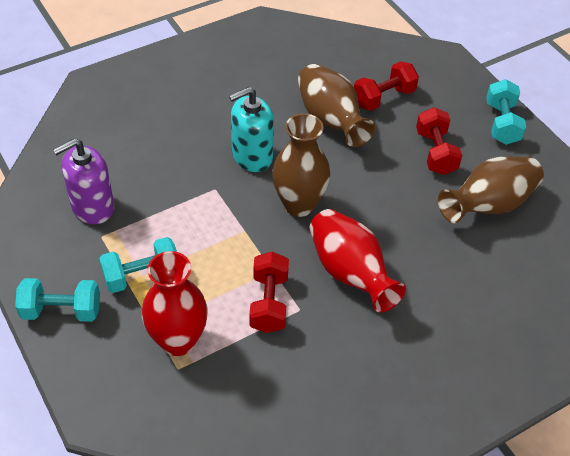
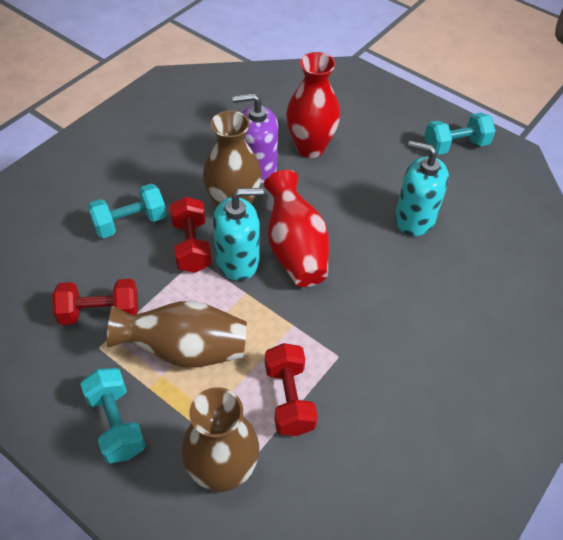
turquoise soap dispenser: 1 -> 2

